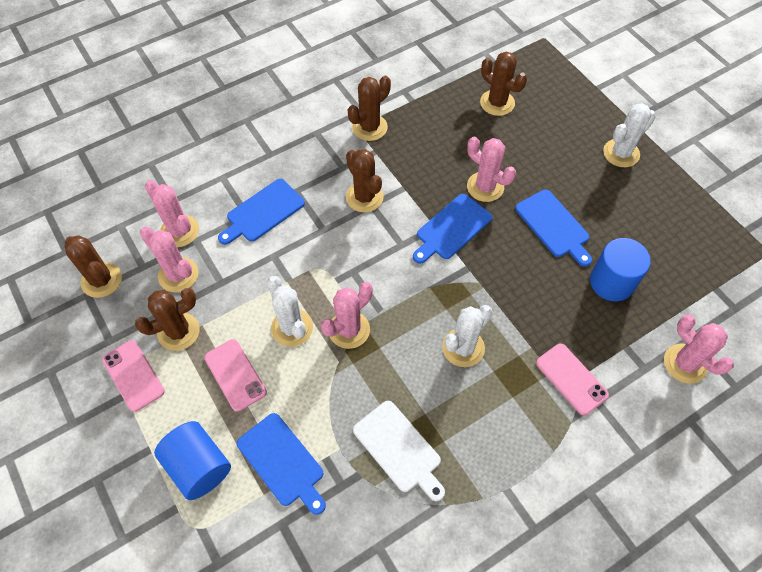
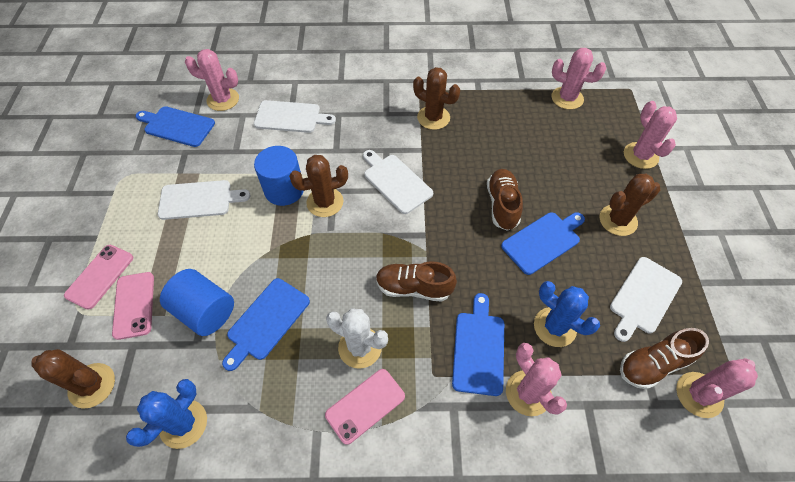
blue cactus: 0 -> 2
brown cactus: 5 -> 4
brown shoe: 0 -> 3
white cactus: 3 -> 1
white cutting board: 1 -> 4

